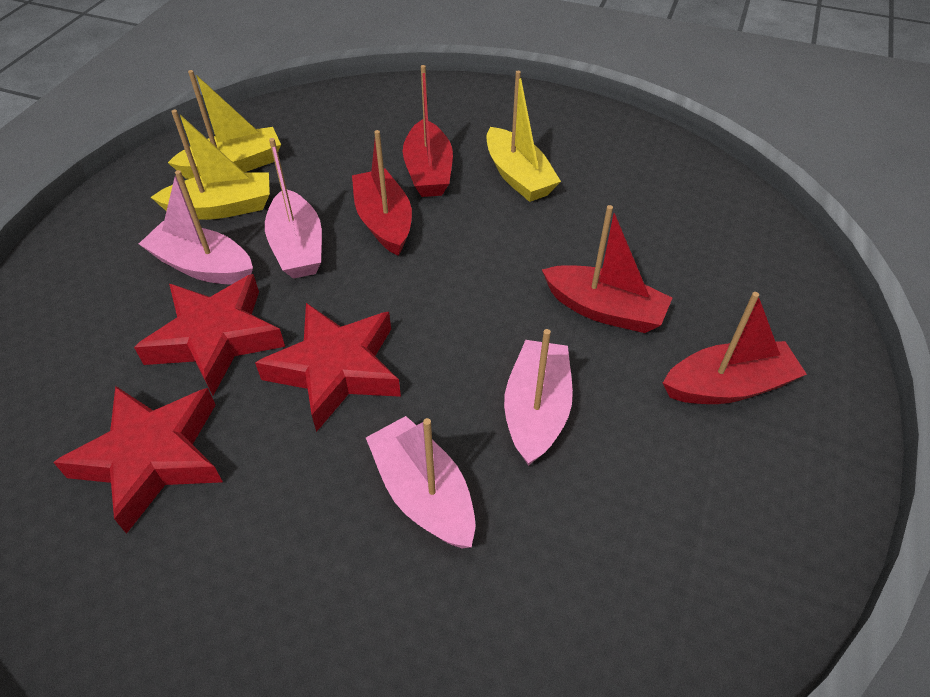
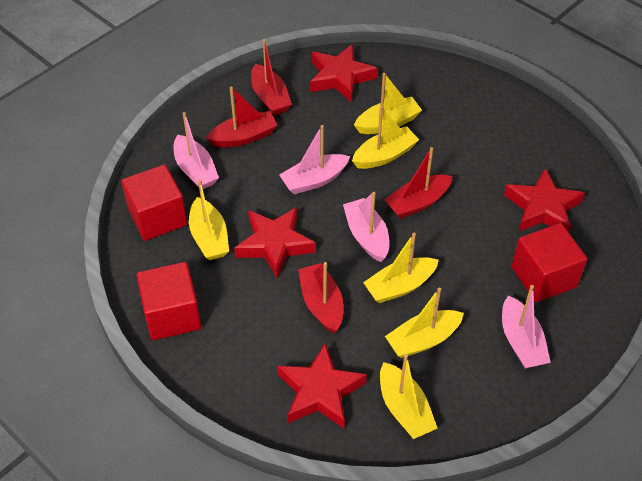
red cube: 0 -> 3
red star: 3 -> 4
yellow boat: 3 -> 6

